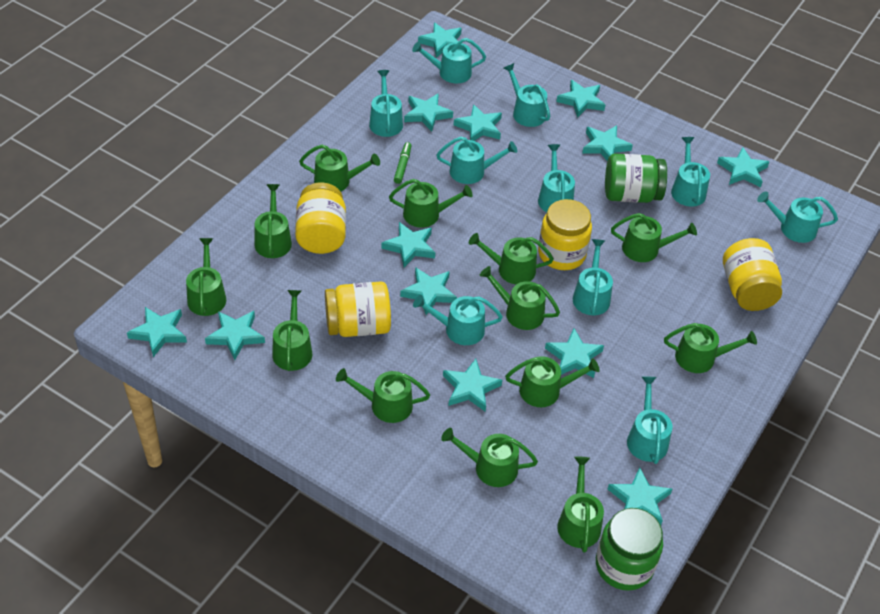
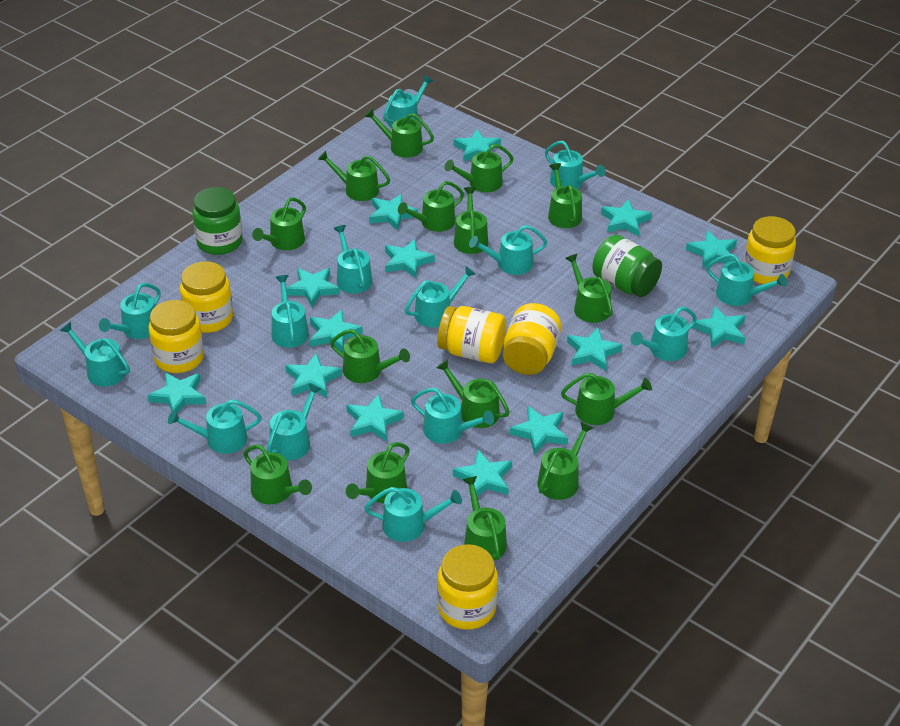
green marker: 1 -> 0
green watering can: 13 -> 15
turquoise star: 13 -> 14
turquoise watering can: 10 -> 14
yellow jar: 4 -> 6

